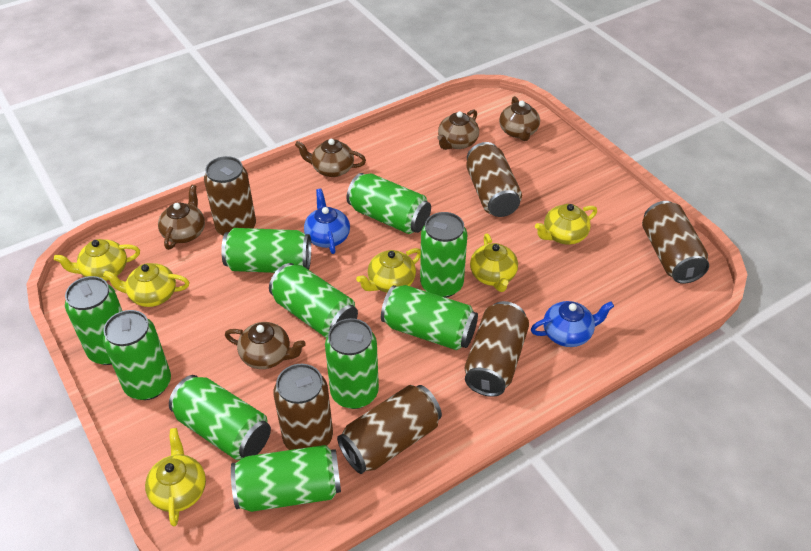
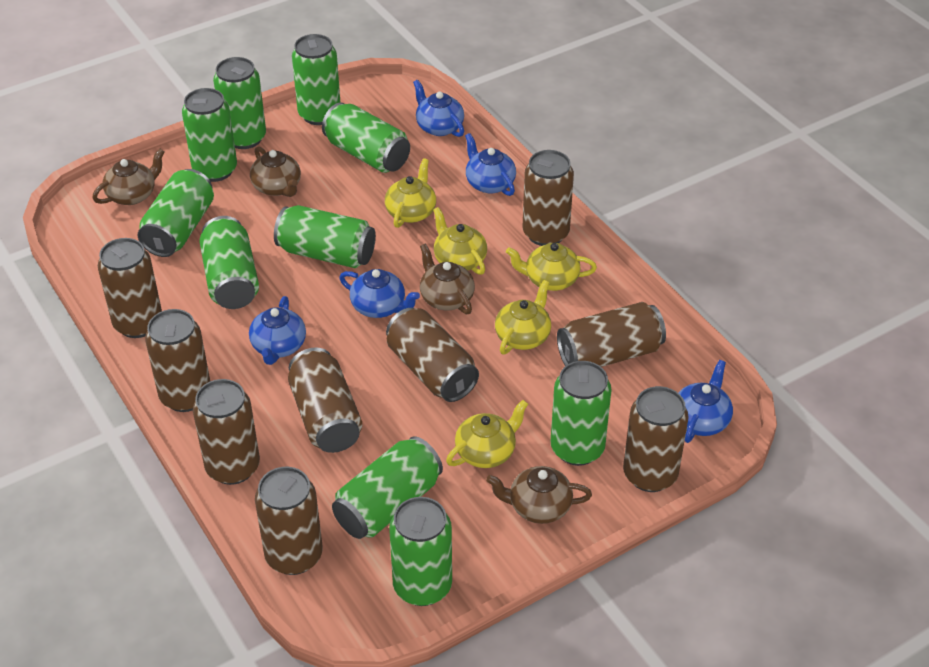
blue teapot: 2 -> 5
brown can: 6 -> 9
brown teapot: 5 -> 4
yellow teapot: 6 -> 5

